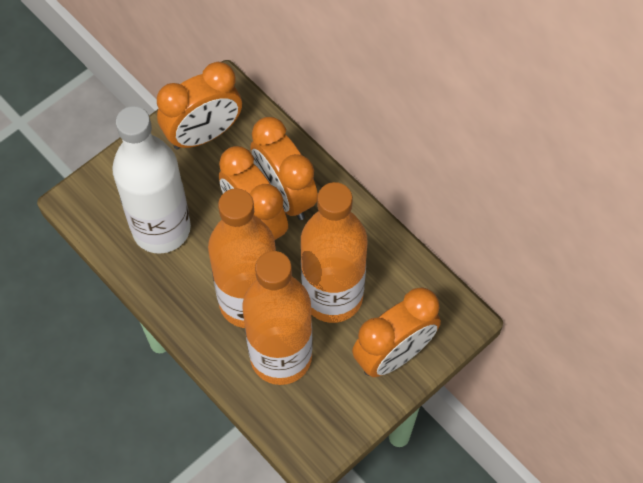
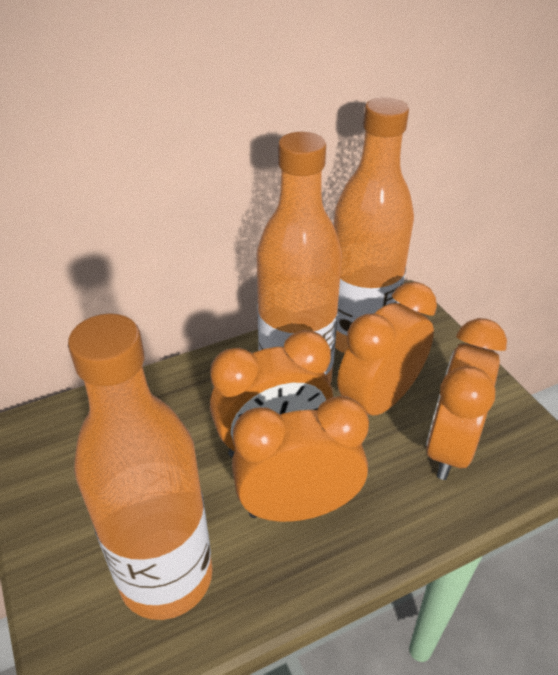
white bottle: 1 -> 0

